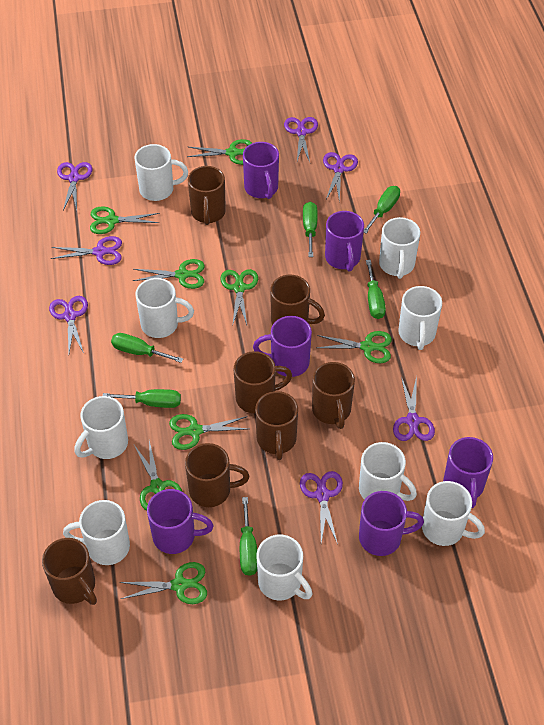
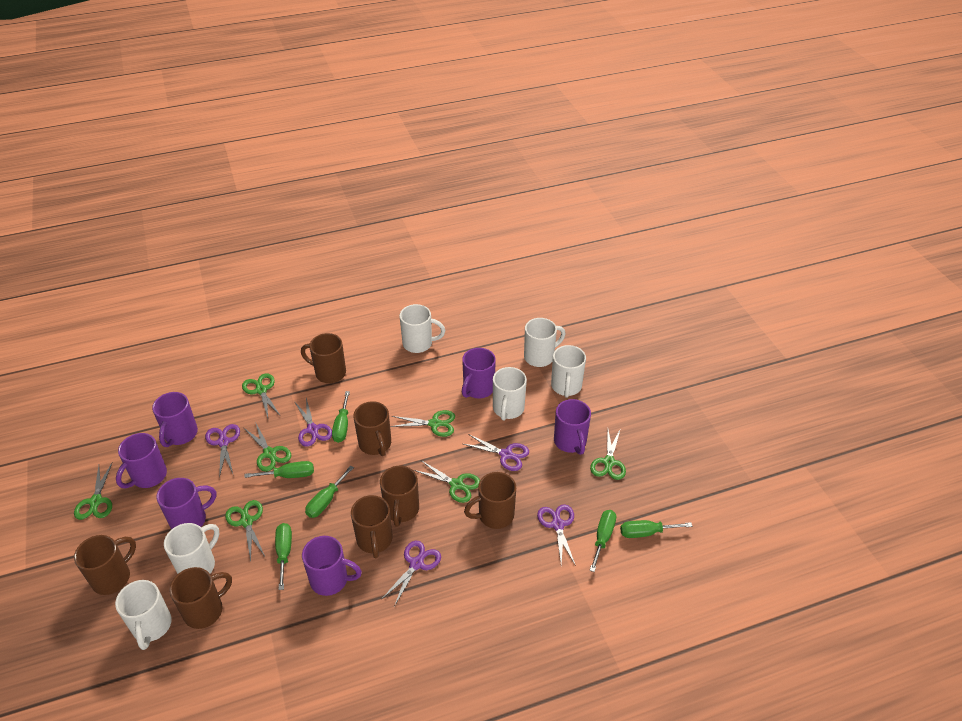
green scissors: 8 -> 7
purple scissors: 7 -> 5
white mug: 9 -> 6

